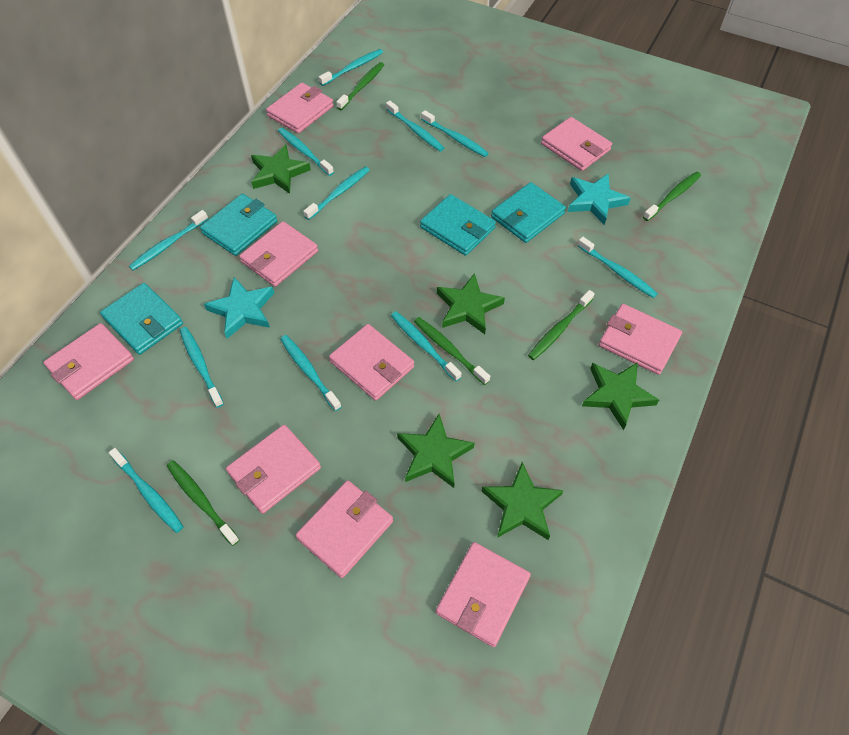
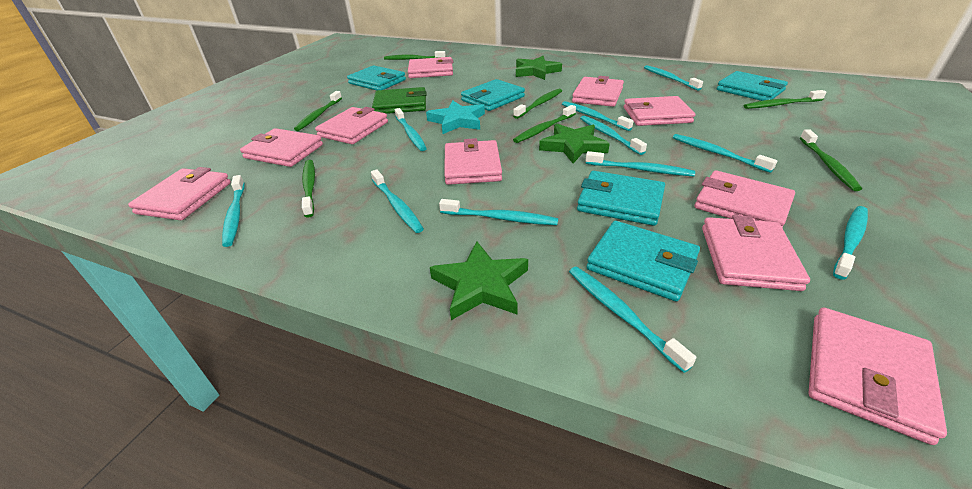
green star: 5 -> 3
green toothbrush: 5 -> 7
green wallet: 0 -> 1
pink wallet: 9 -> 10
turquoise star: 2 -> 1
turquoise wallet: 4 -> 5

